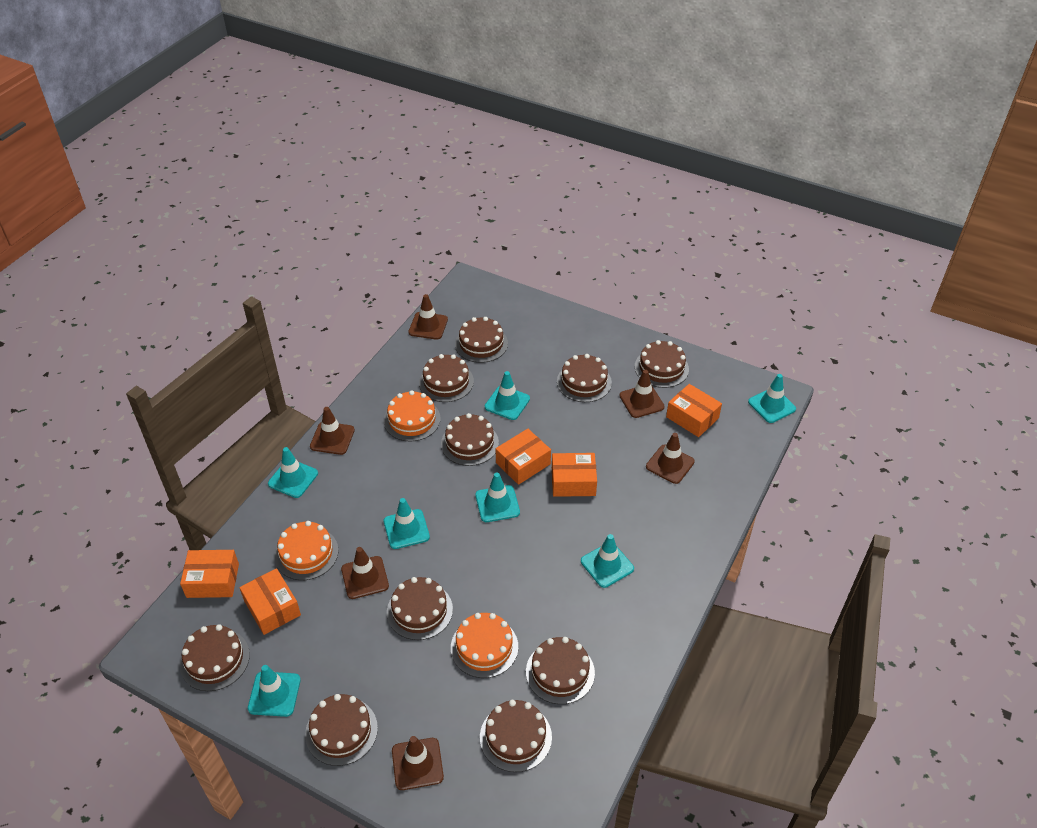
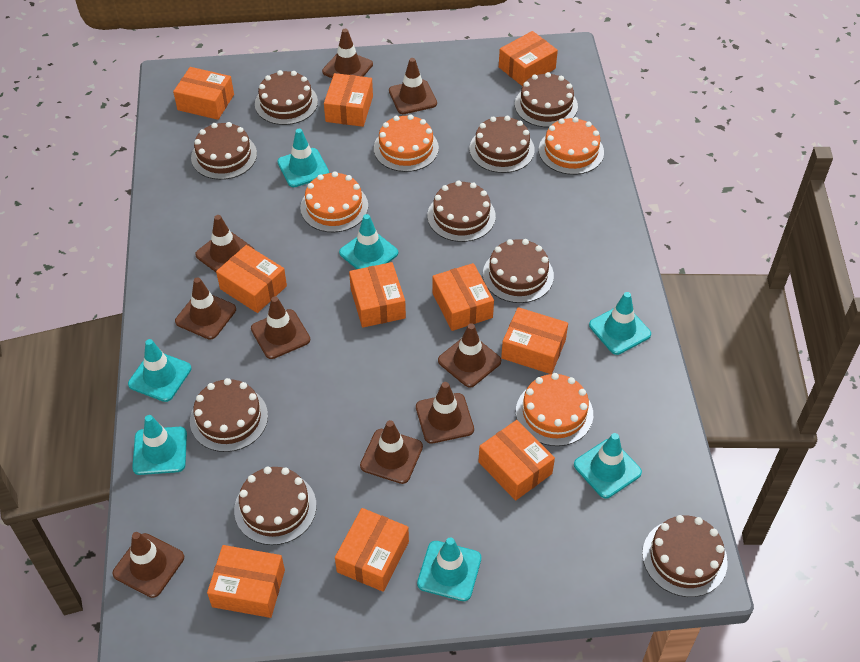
brown cake: 10 -> 9
brown traffic cone: 6 -> 9
orange box: 5 -> 10
orange cake: 3 -> 4

